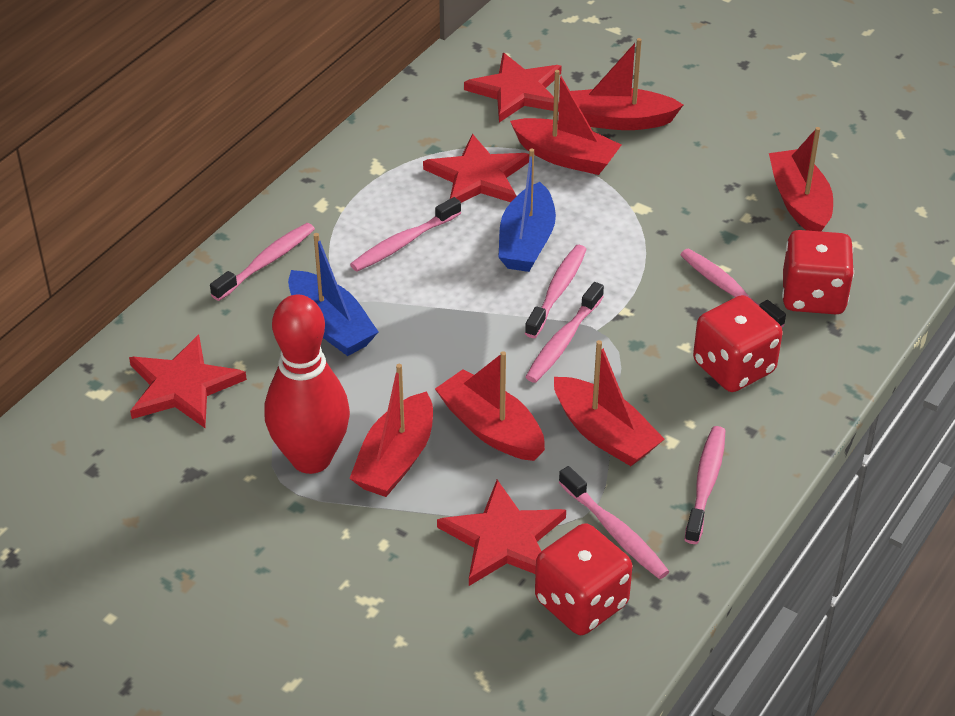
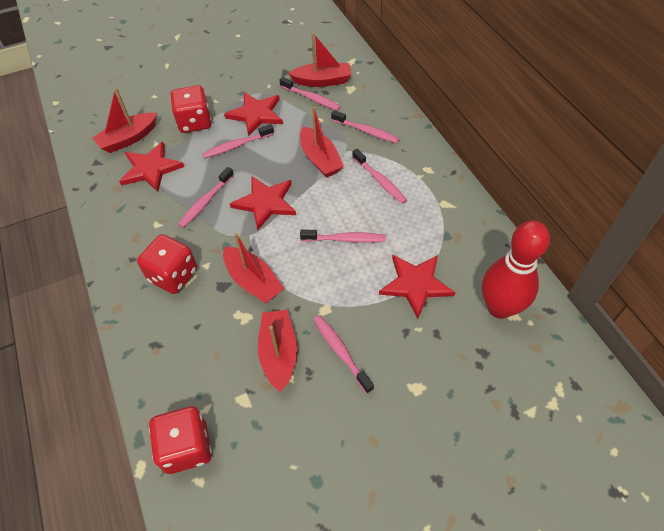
blue boat: 2 -> 0
red boat: 6 -> 5

